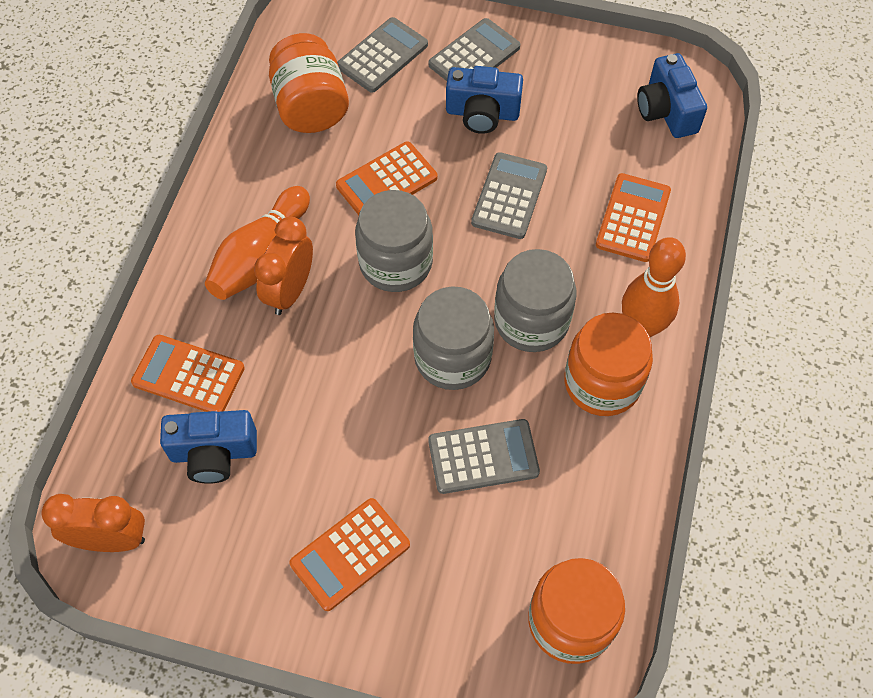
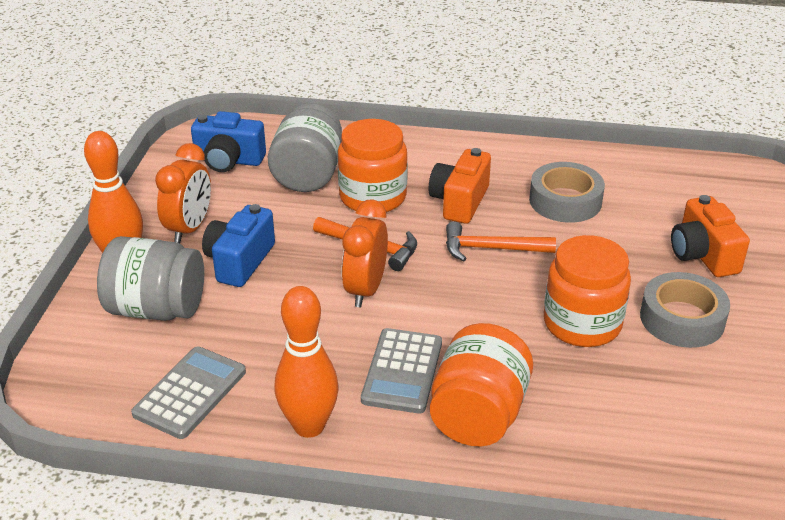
blue camera: 3 -> 2
grey calculator: 4 -> 2
grey jar: 3 -> 2
grey tape: 0 -> 2
orange calculator: 4 -> 0
orange camera: 0 -> 2
orange hammer: 0 -> 2

